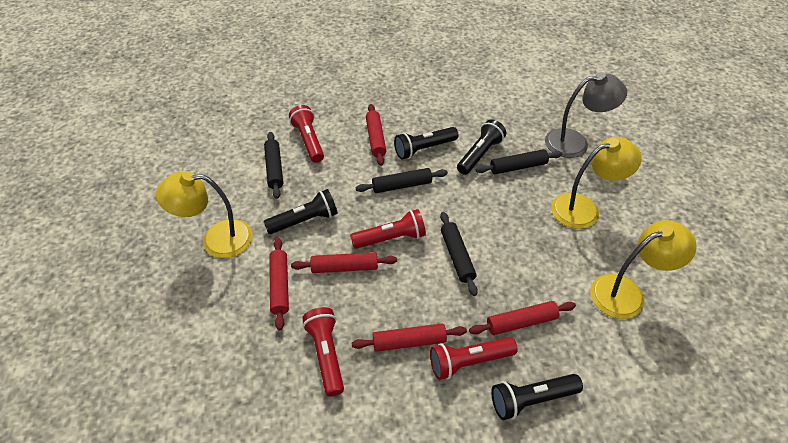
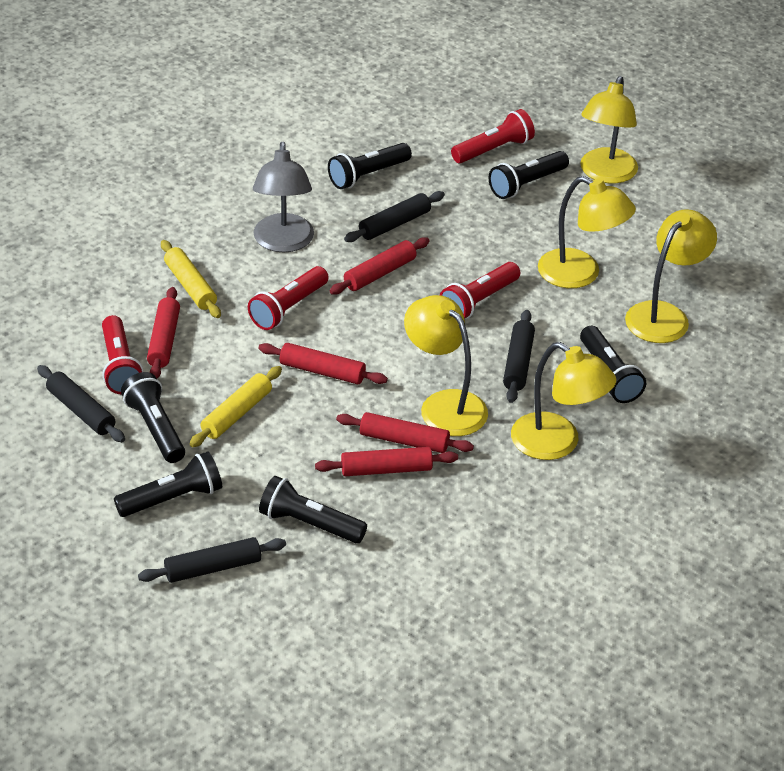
black flashlight: 4 -> 6
yellow lamp: 3 -> 5
yellow rolling pin: 0 -> 2

